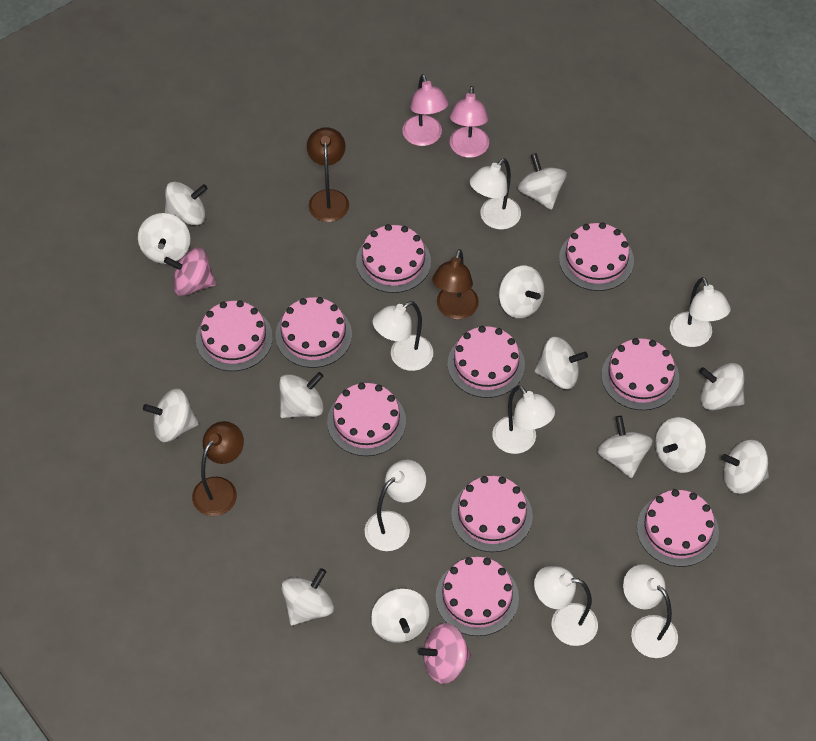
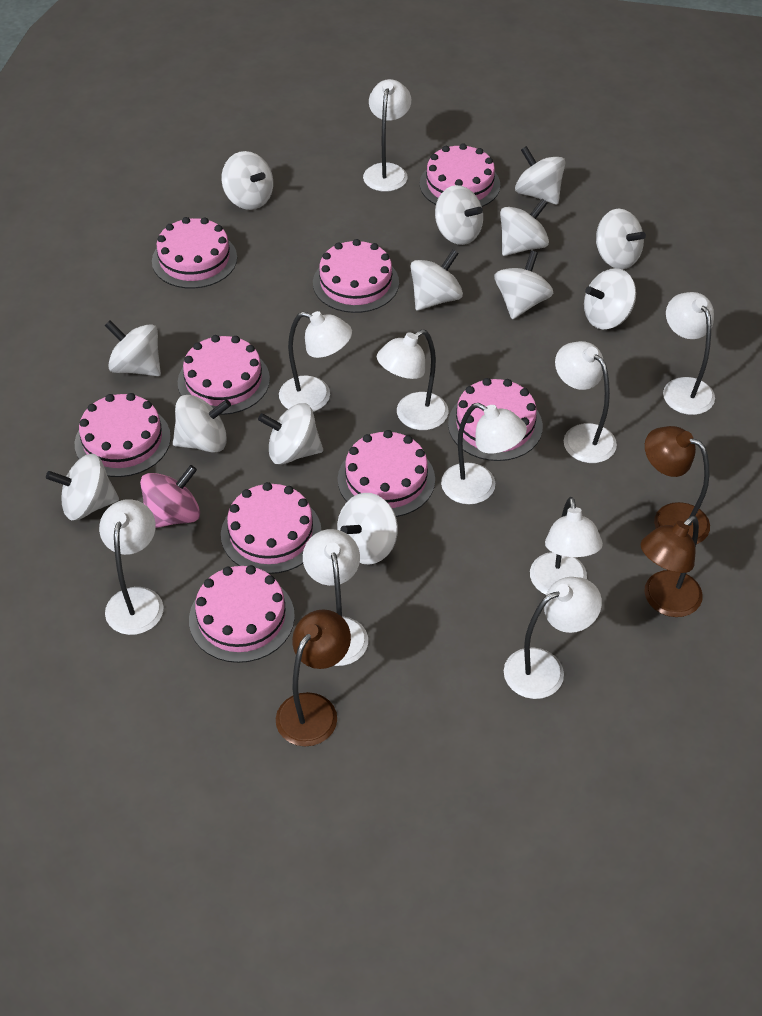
pink cake: 10 -> 9
pink lamp: 2 -> 0
pink spinning top: 2 -> 1
white lamp: 7 -> 10

